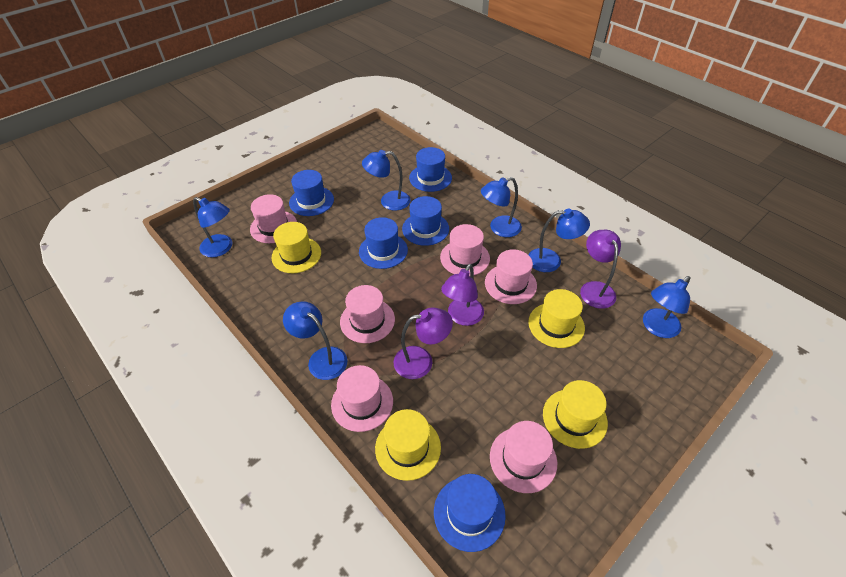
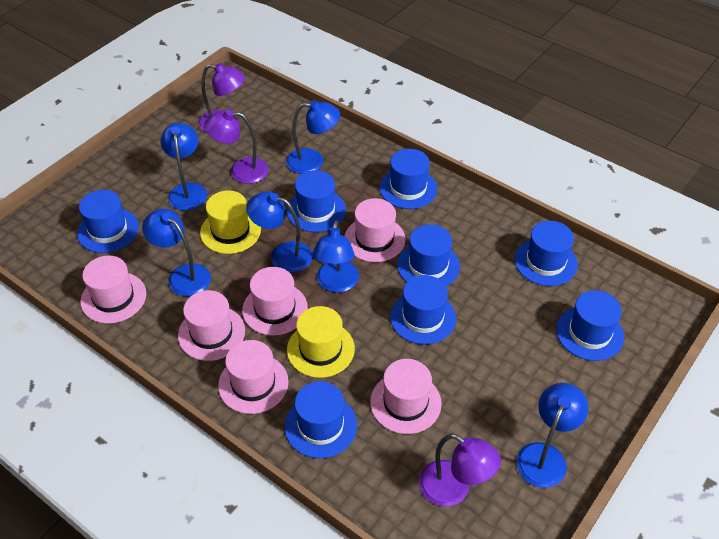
blue hat: 5 -> 8
yellow hat: 4 -> 2

